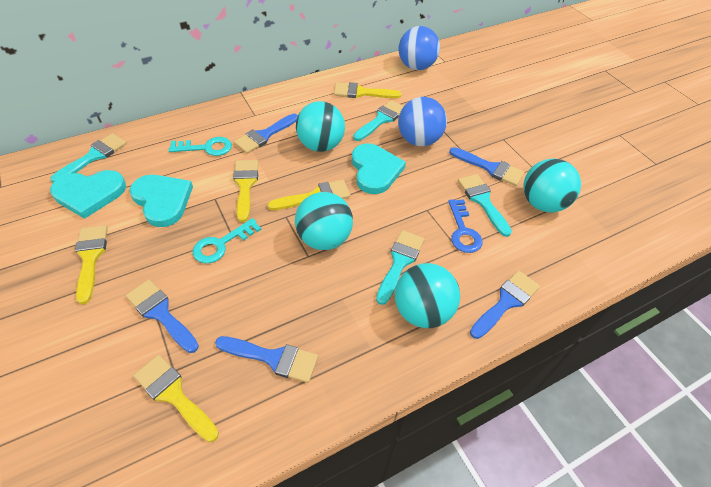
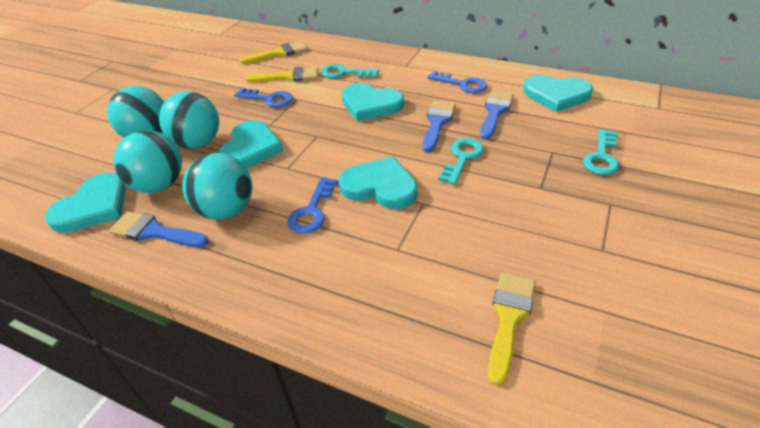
blue ball: 2 -> 0
blue brush: 5 -> 3
blue key: 1 -> 3
turquoise brush: 4 -> 0
turquoise heart: 3 -> 5
turquoise key: 2 -> 3
yellow brush: 5 -> 3

